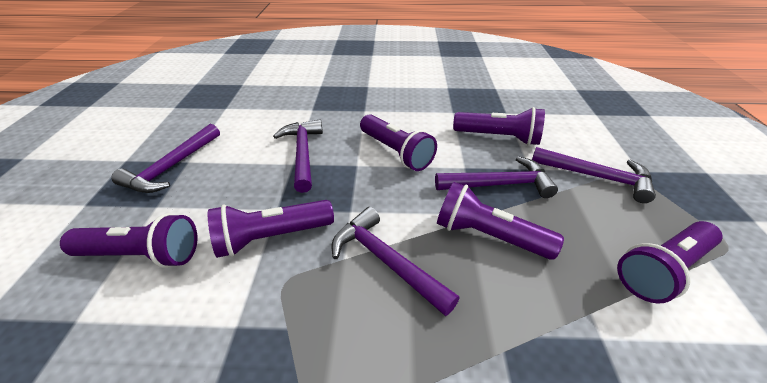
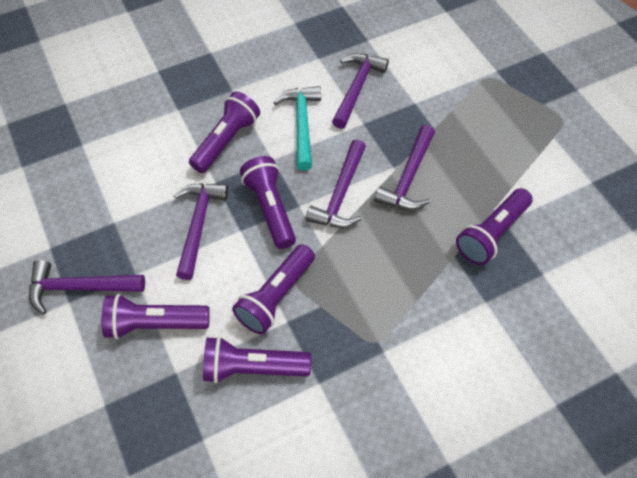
turquoise hammer: 0 -> 1

